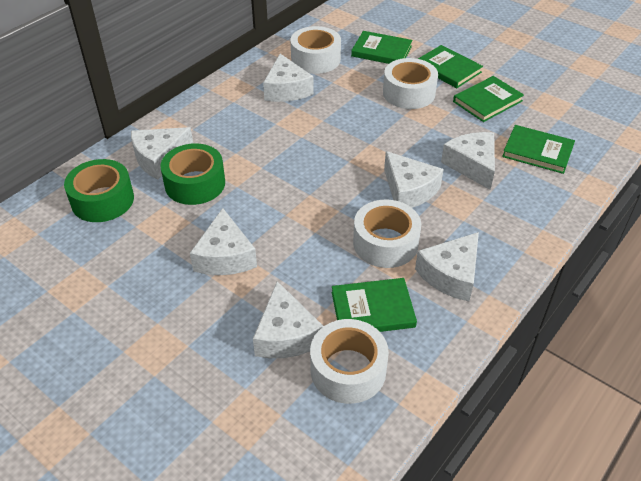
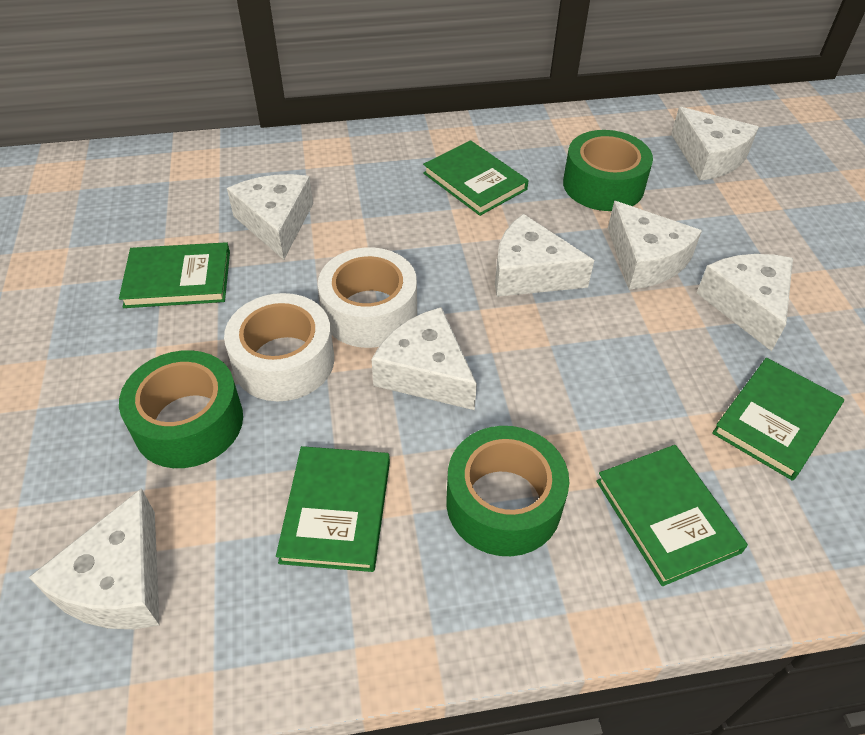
green tape: 2 -> 3
white tape: 4 -> 2

